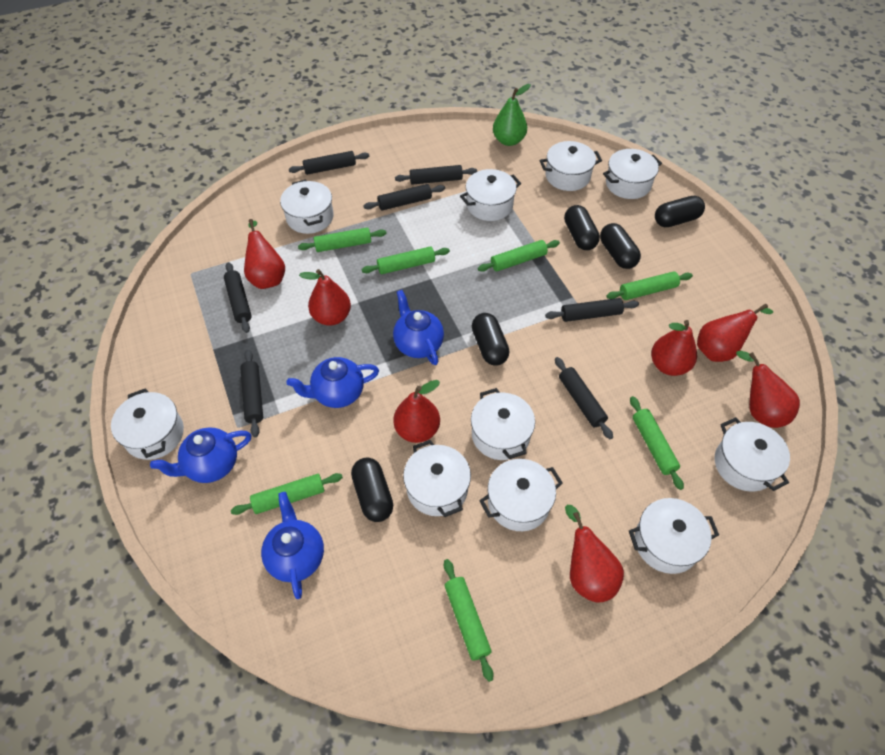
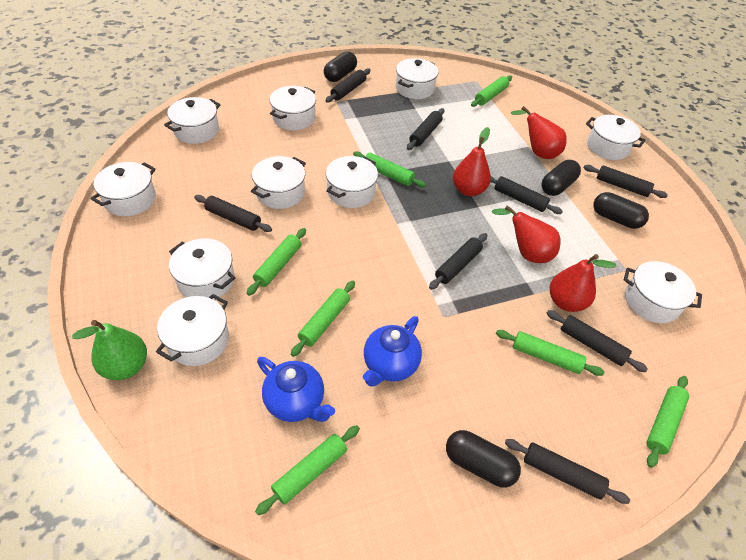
black capsule: 5 -> 4
black rolling pin: 7 -> 8
blue teapot: 4 -> 2
red pear: 7 -> 4

